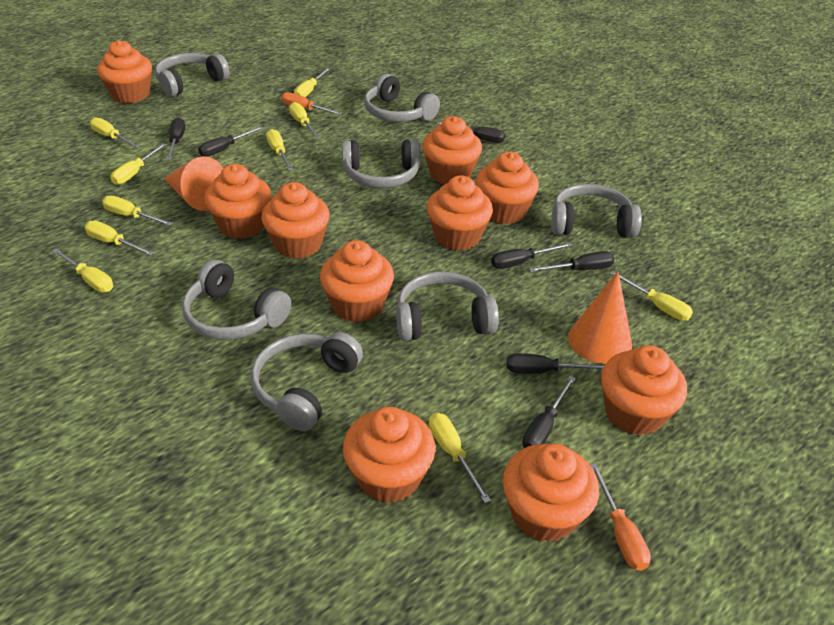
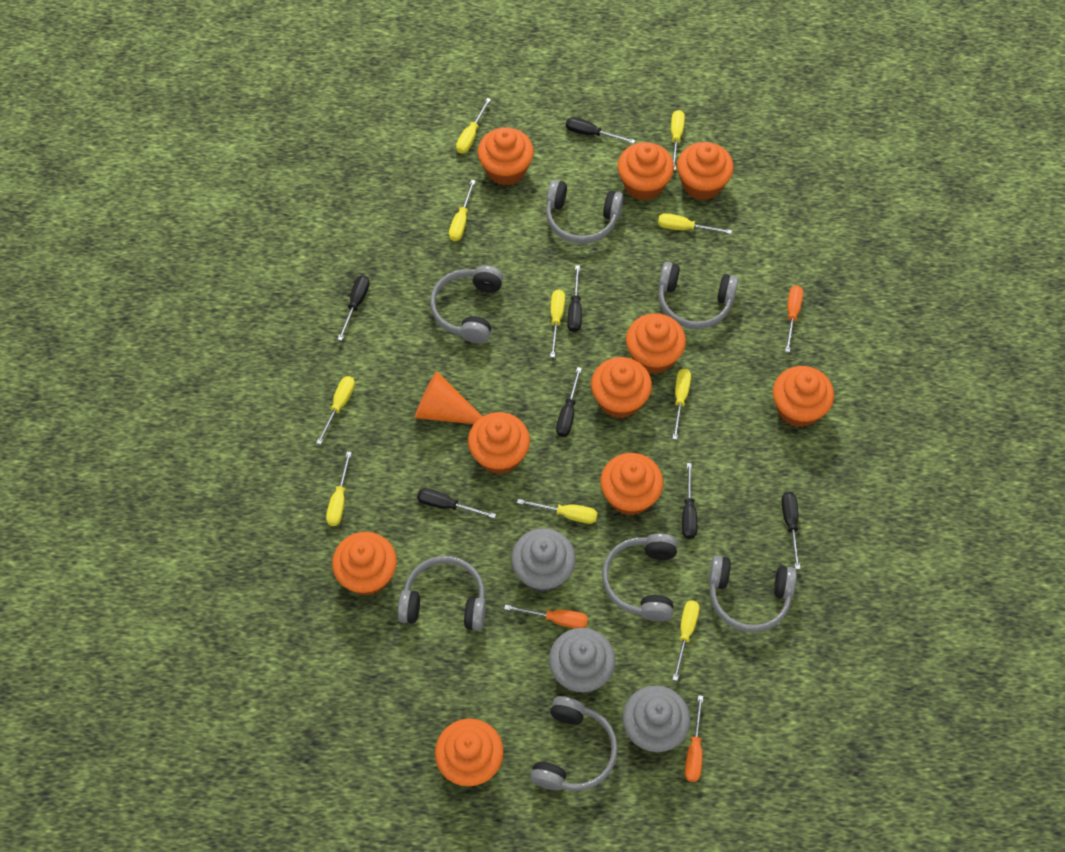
grey cupcake: 0 -> 3
orange cone: 2 -> 1
orange screwdriver: 2 -> 3

